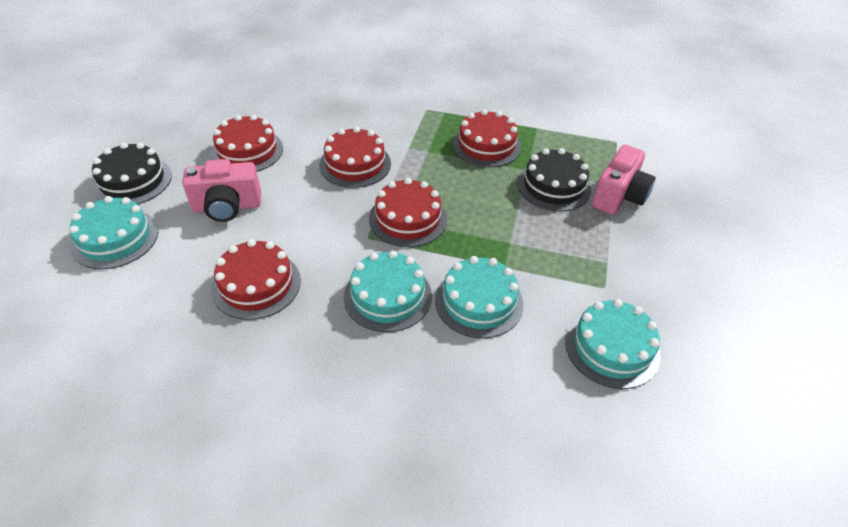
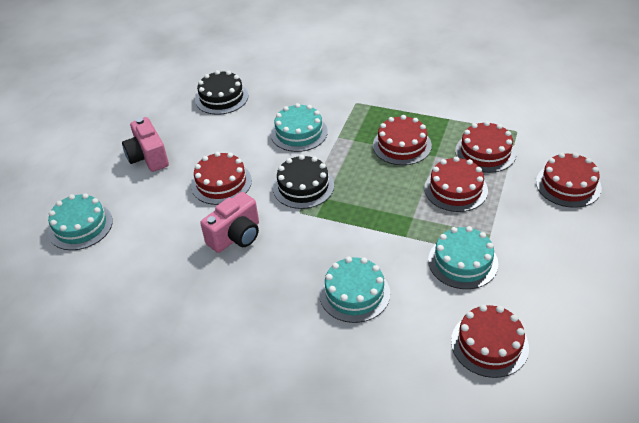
red cake: 5 -> 6

